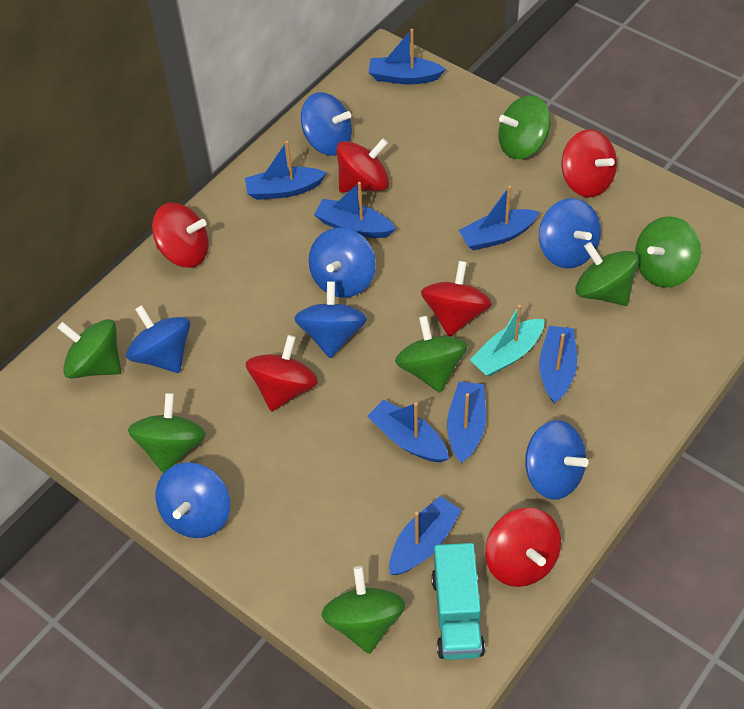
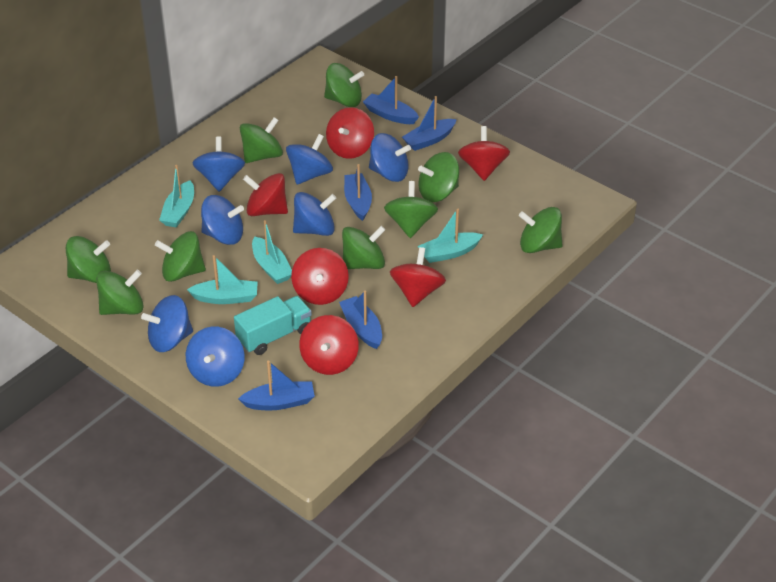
blue boat: 8 -> 5
green spinning top: 7 -> 9
turquoise boat: 1 -> 4

